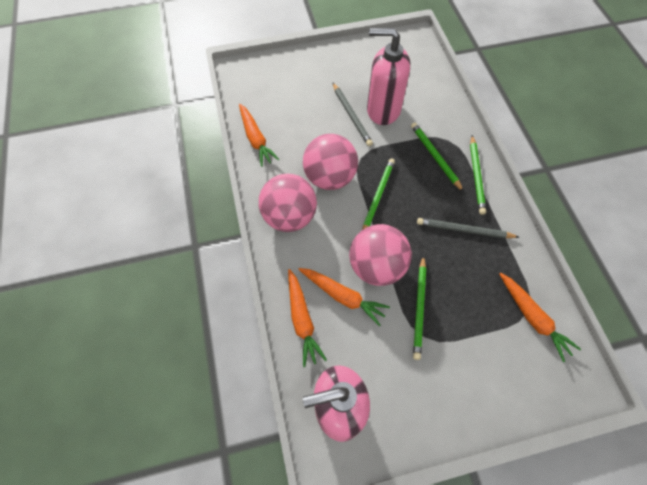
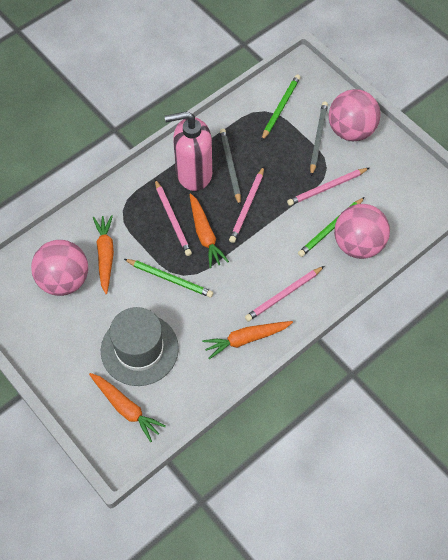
green pencil: 4 -> 3
grey hat: 0 -> 1
pink pencil: 0 -> 4
pink soap dispenser: 2 -> 1

